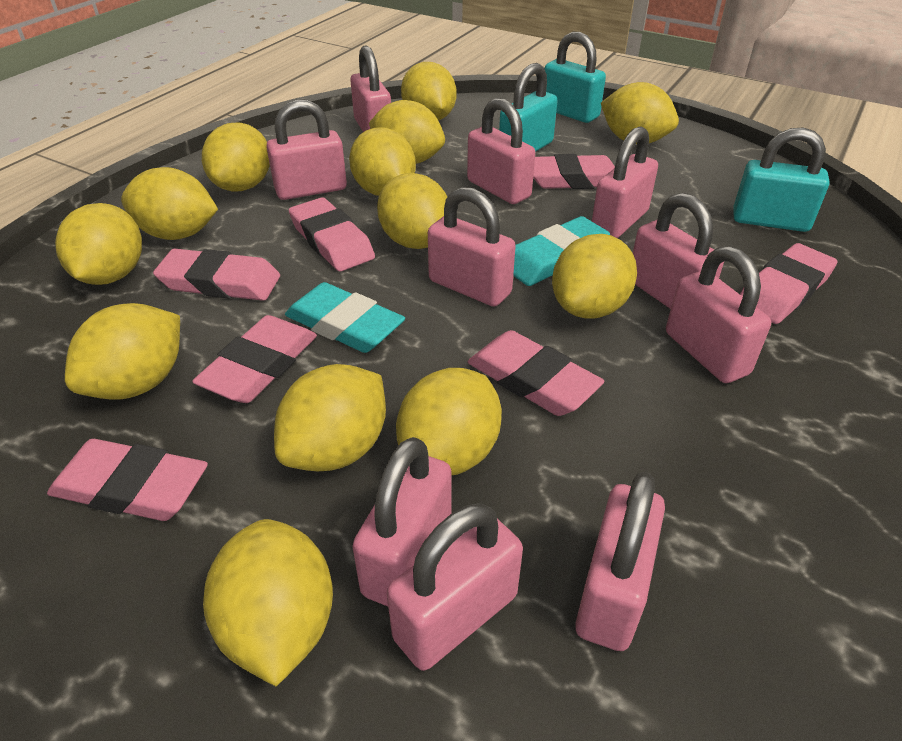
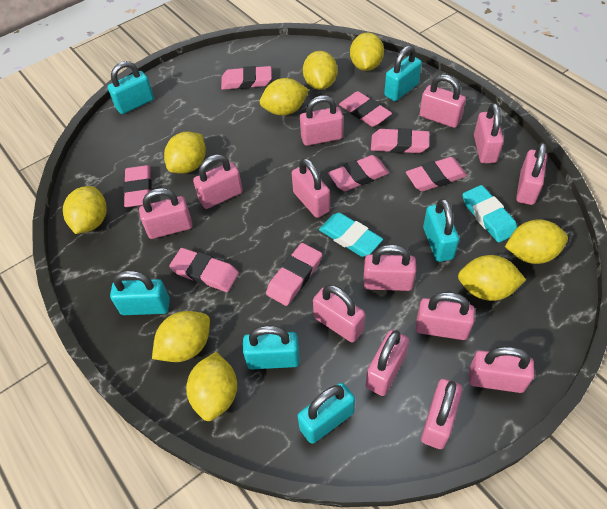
pink eraser: 7 -> 8
pink padlock: 10 -> 13
turquoise padlock: 3 -> 6
yellow lemon: 13 -> 9

